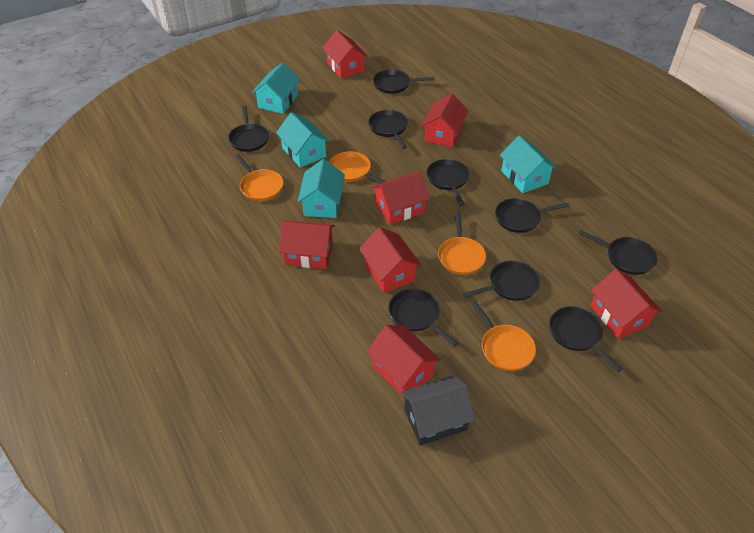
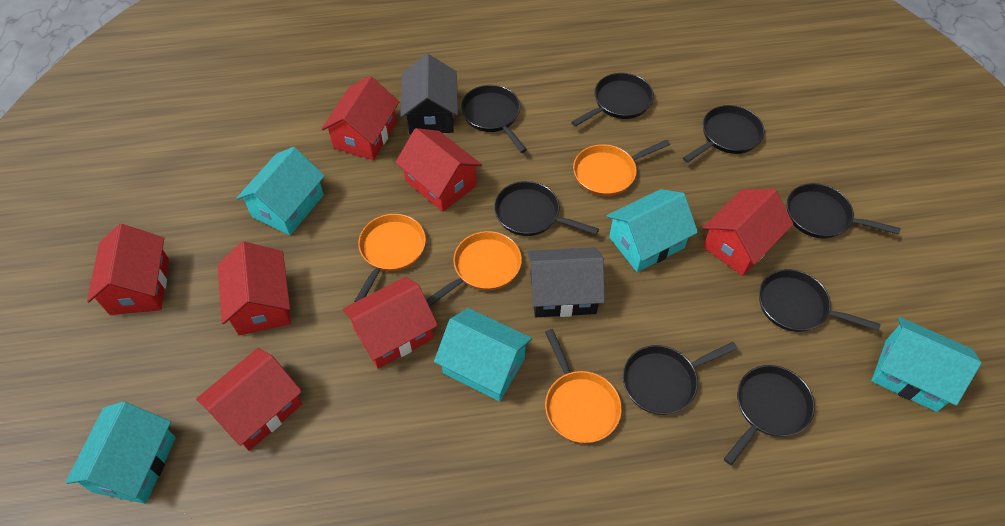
black house: 1 -> 2
black pan: 9 -> 8
turquoise house: 4 -> 5

